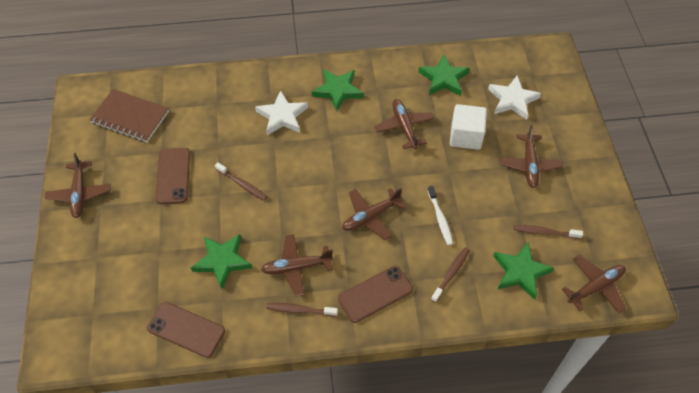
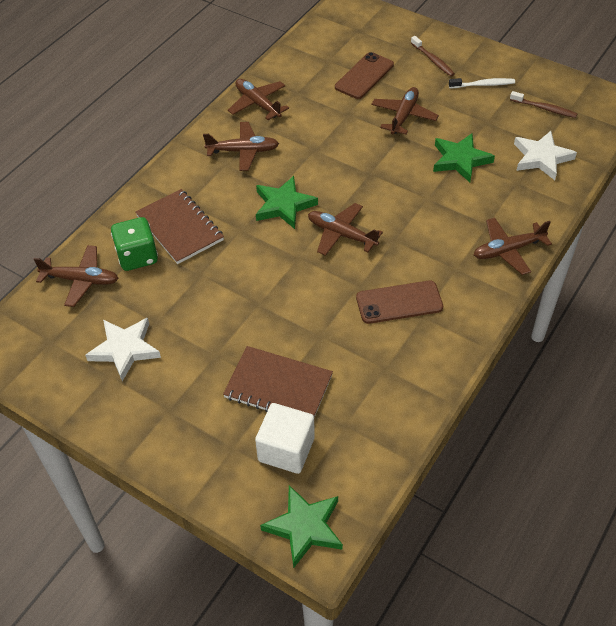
brown notebook: 1 -> 2
brown phone: 3 -> 2
brown toothbrush: 4 -> 2
green dice: 0 -> 1
green star: 4 -> 3

